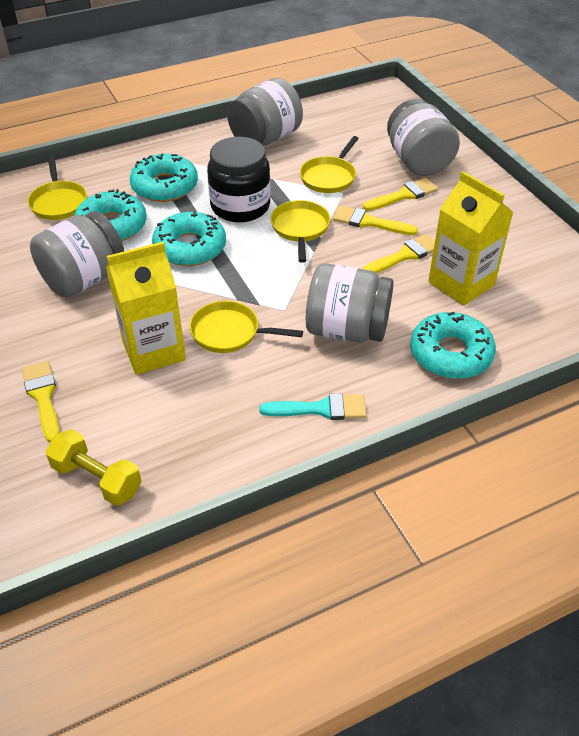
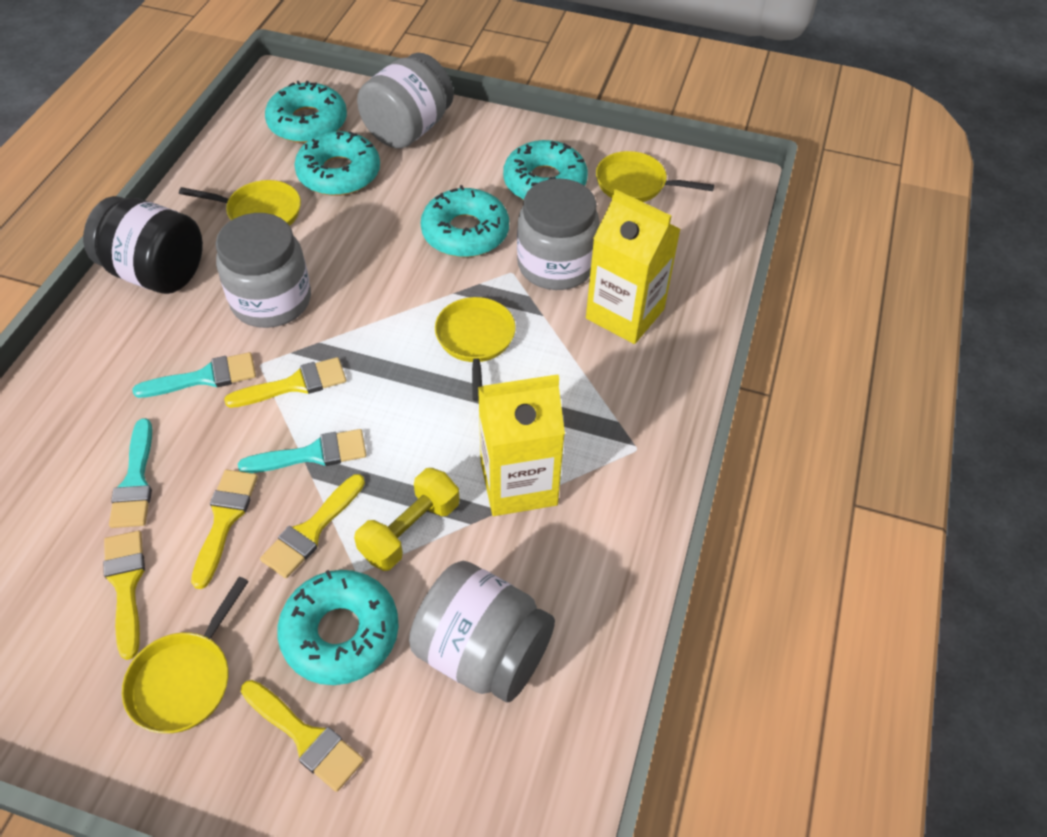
turquoise brush: 1 -> 3
turquoise donut: 4 -> 5
yellow brush: 4 -> 5

